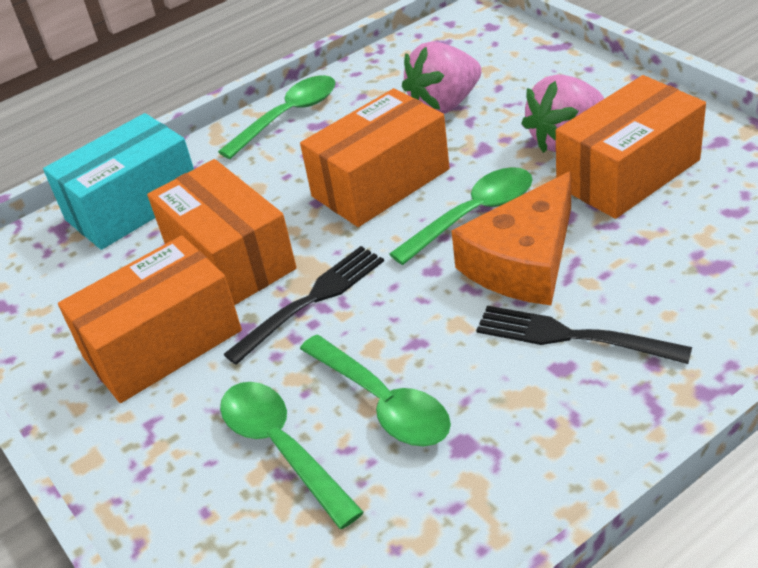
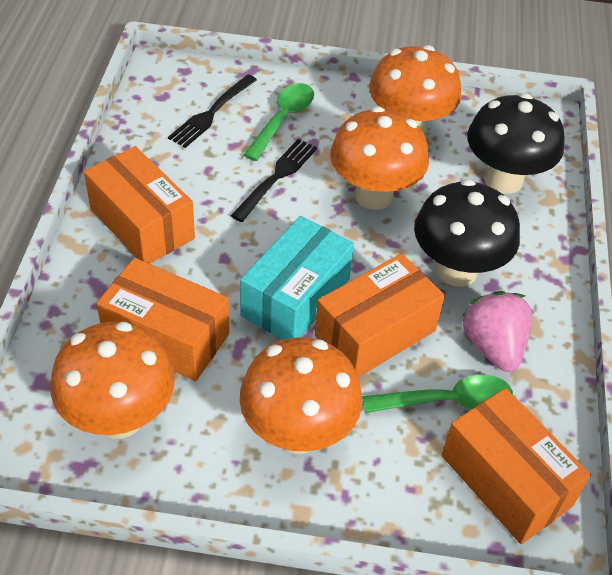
black mushroom: 0 -> 2
green spoon: 4 -> 2
orange cheese: 1 -> 0
orange mushroom: 0 -> 4
pink strawberry: 2 -> 1

